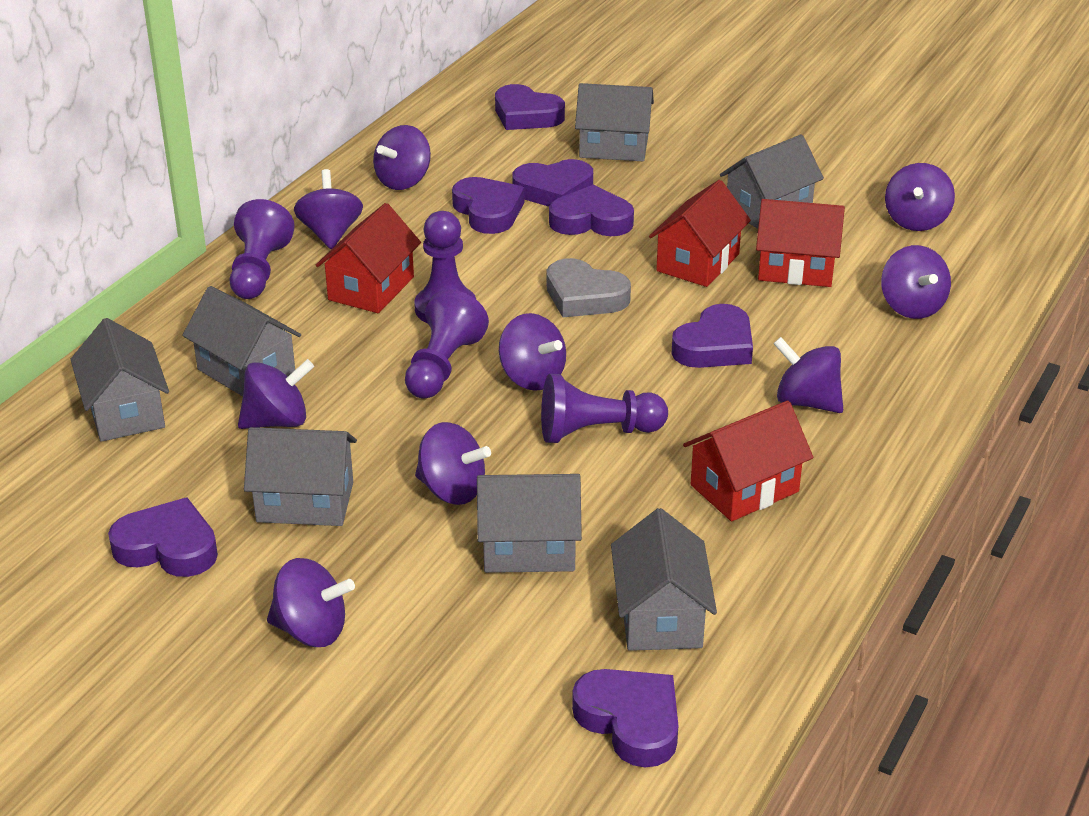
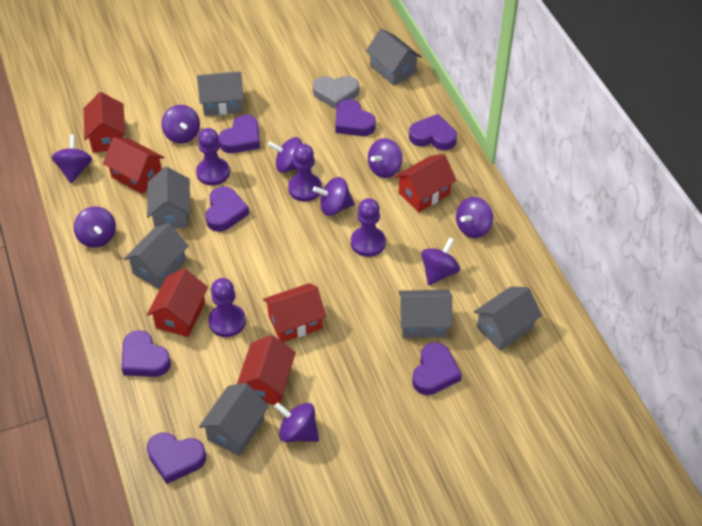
red house: 4 -> 6

